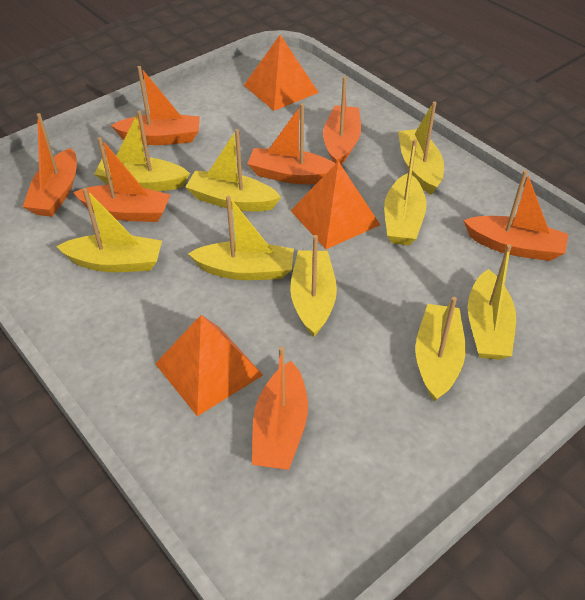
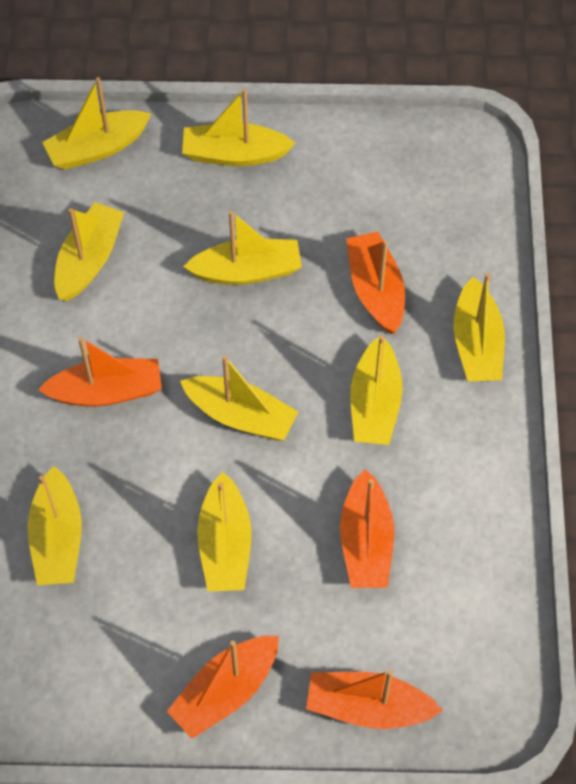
orange boat: 7 -> 5
orange pyramid: 3 -> 0

